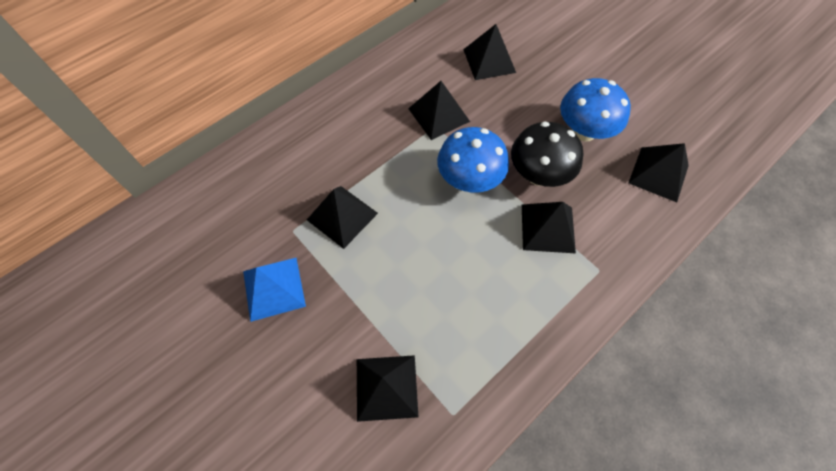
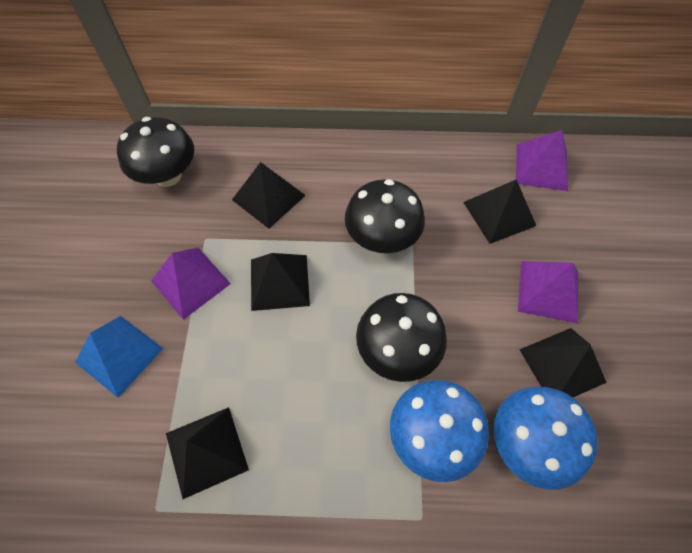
black mushroom: 1 -> 3
black pyramid: 6 -> 5
purple pyramid: 0 -> 3

